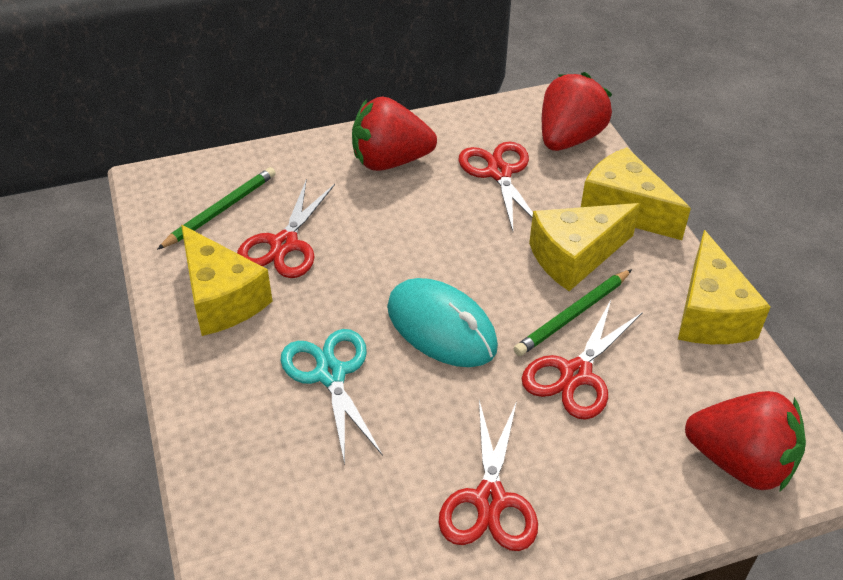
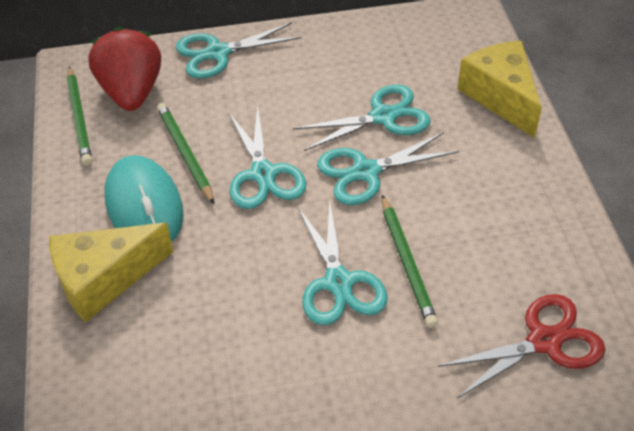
green pencil: 2 -> 3
red scissors: 4 -> 1
red strawberry: 3 -> 1
turquoise scissors: 1 -> 5
yellow cheese: 4 -> 2

